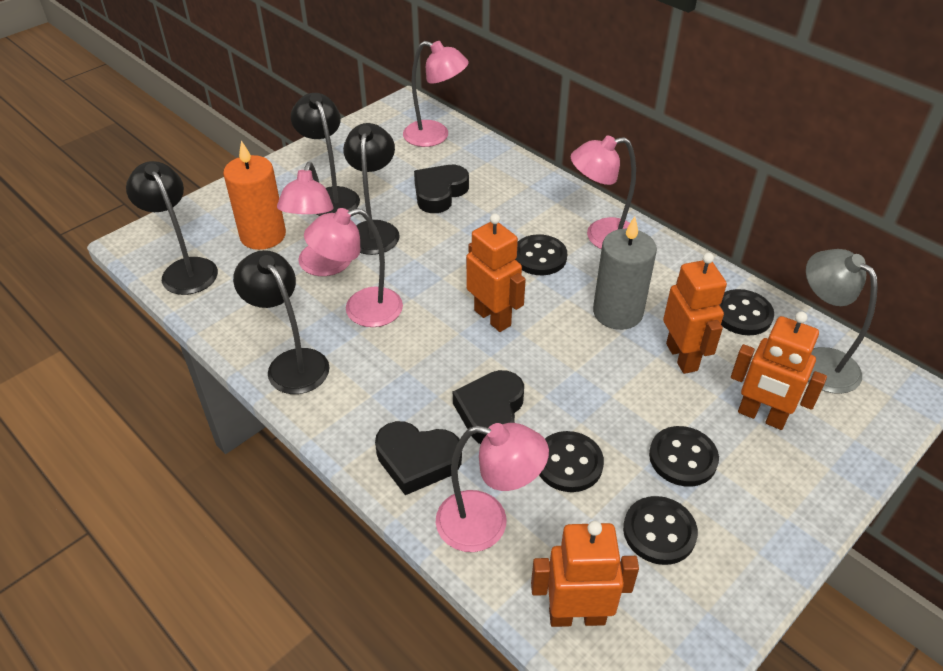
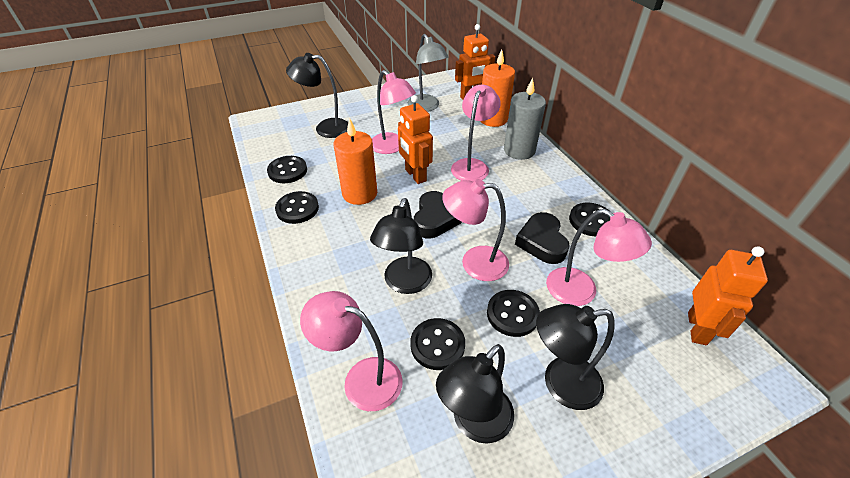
black heart: 3 -> 2
orange candle: 1 -> 2
orange robot: 4 -> 3

